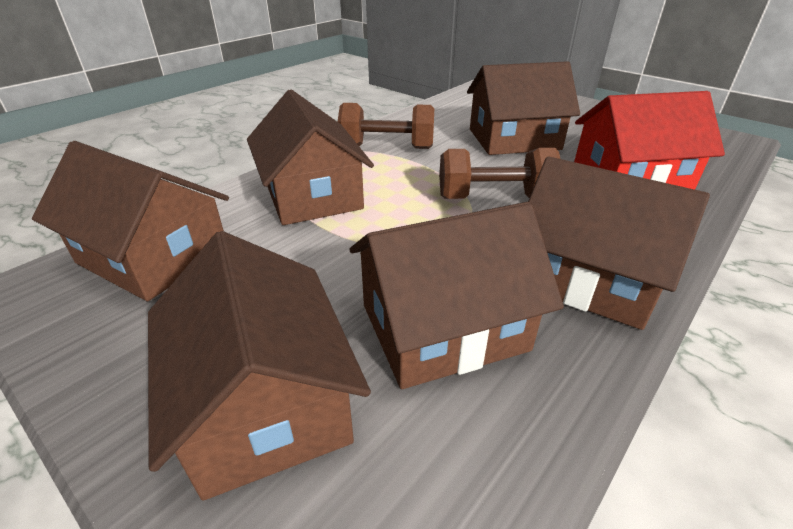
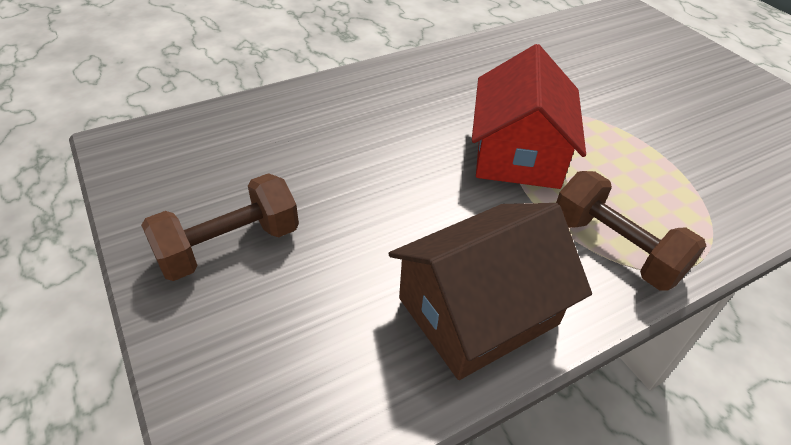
brown house: 6 -> 1

